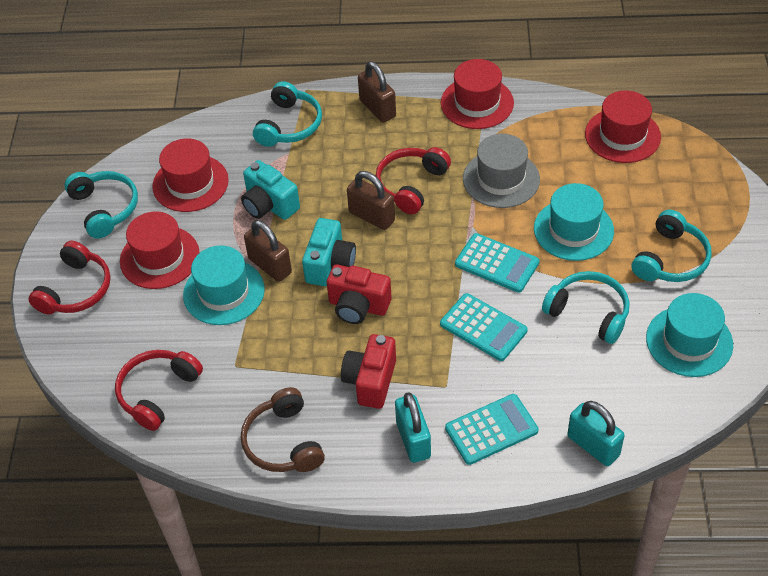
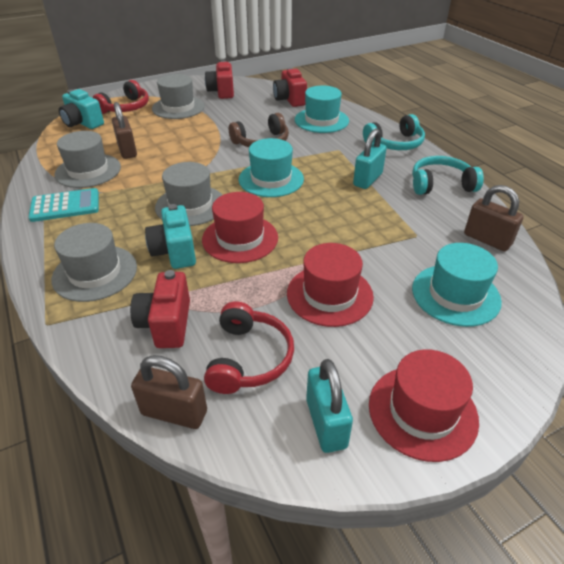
grey hat: 1 -> 4
red camera: 2 -> 3
red hat: 4 -> 3
red headphones: 3 -> 2
turquoise calculator: 3 -> 1
turquoise headphones: 4 -> 2

